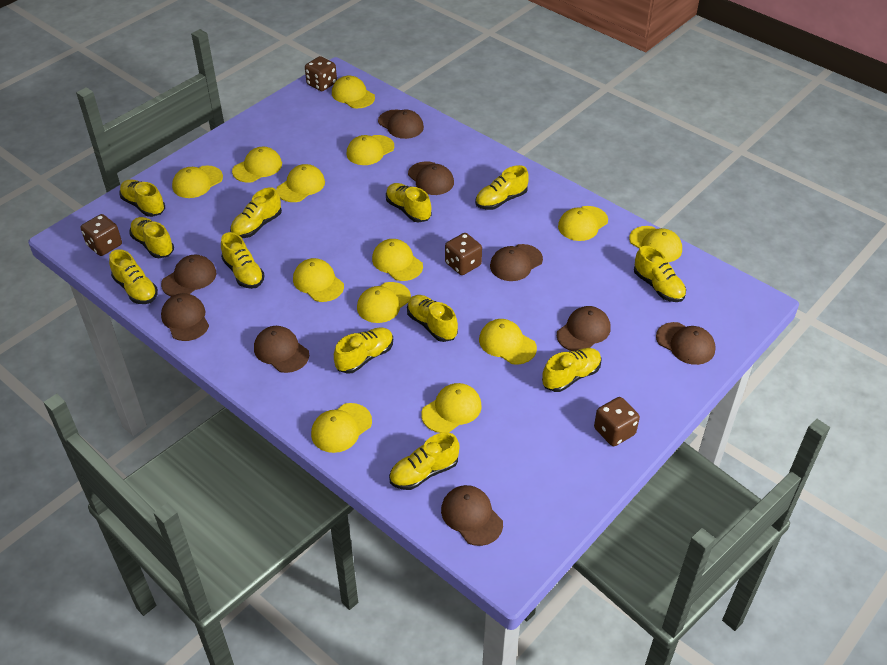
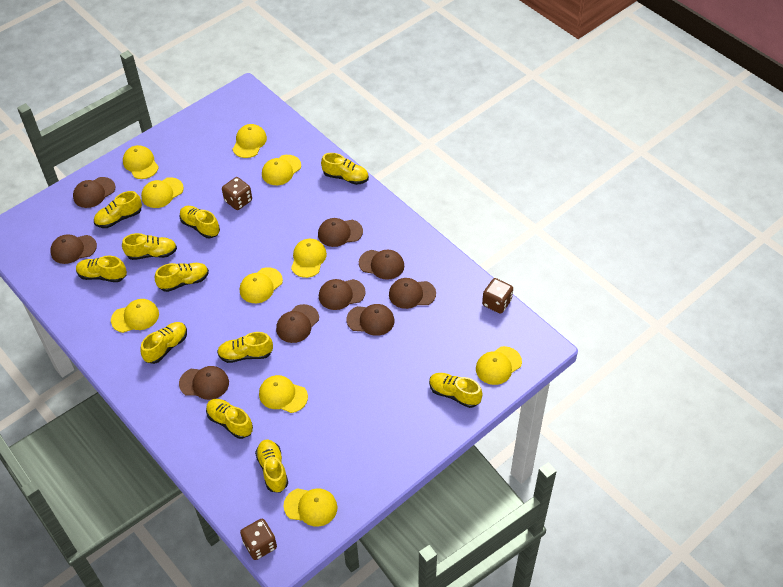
brown dice: 4 -> 3
yellow cap: 13 -> 10
yellow shoe: 12 -> 11

